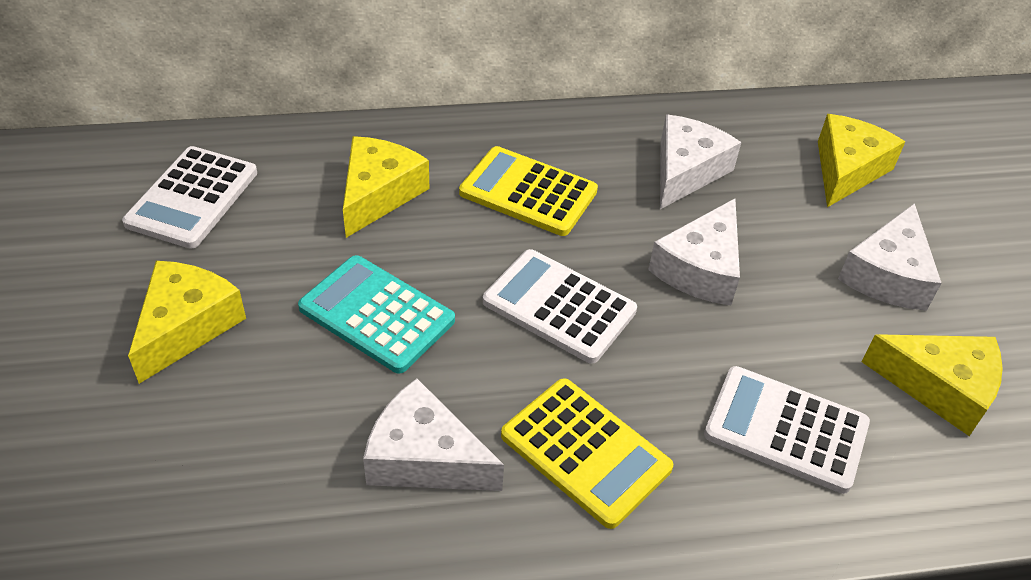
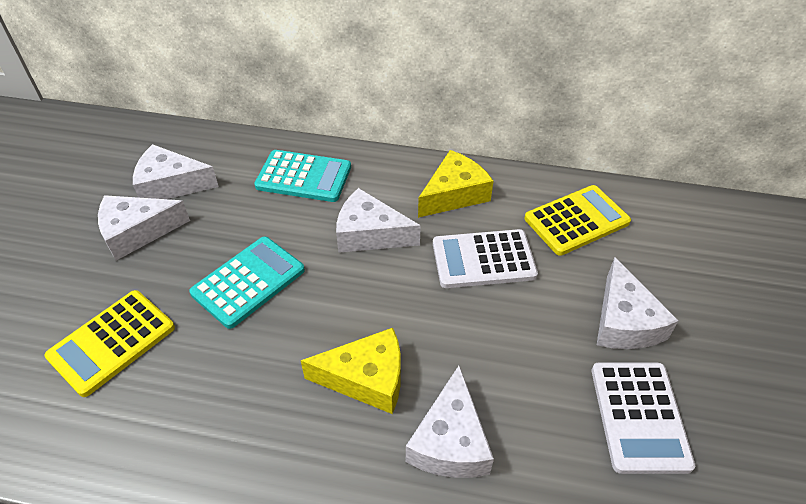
turquoise calculator: 1 -> 2
white calculator: 3 -> 2
white cheese: 4 -> 5
yellow cheese: 4 -> 2

